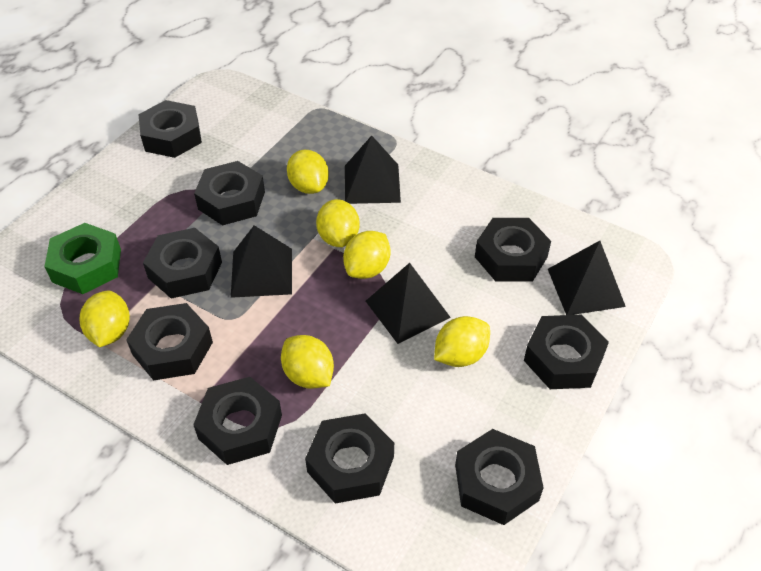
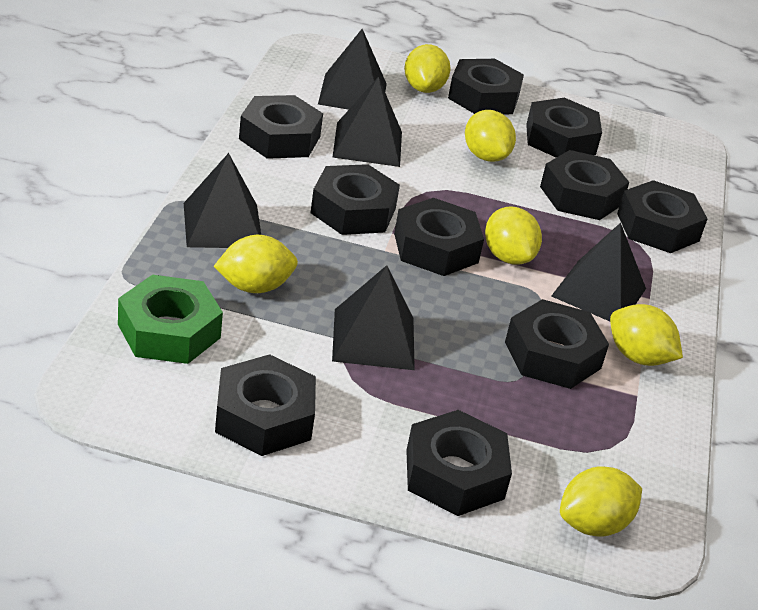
black nut: 9 -> 10
black pyramid: 4 -> 5

